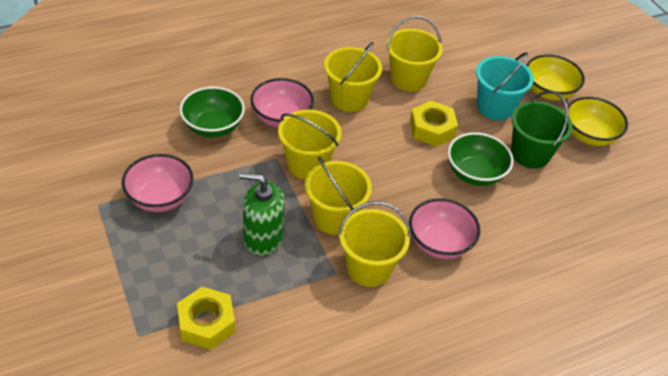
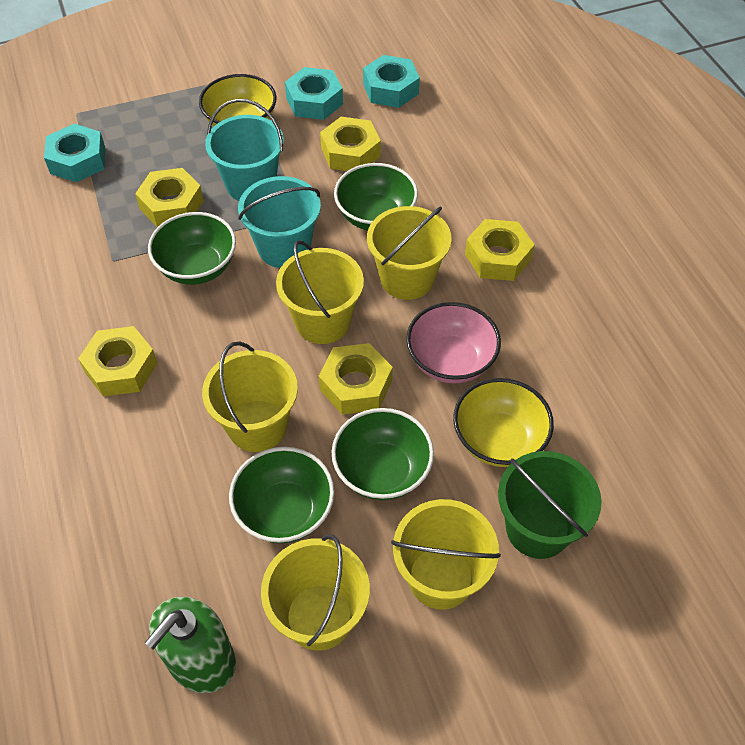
green bowl: 2 -> 4
pink bowl: 3 -> 1
turquoise bucket: 1 -> 2
turquoise nut: 0 -> 3
yellow nut: 2 -> 5

